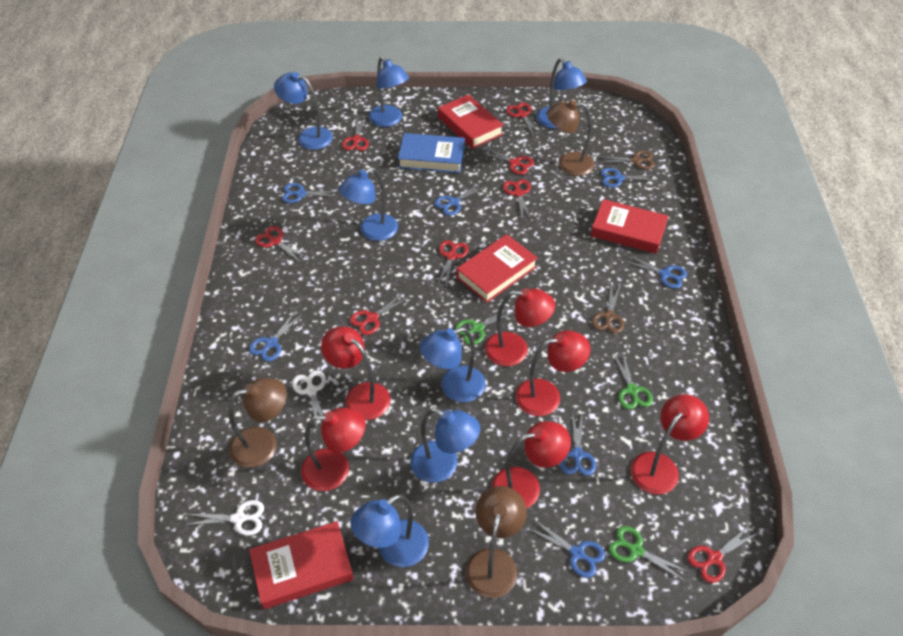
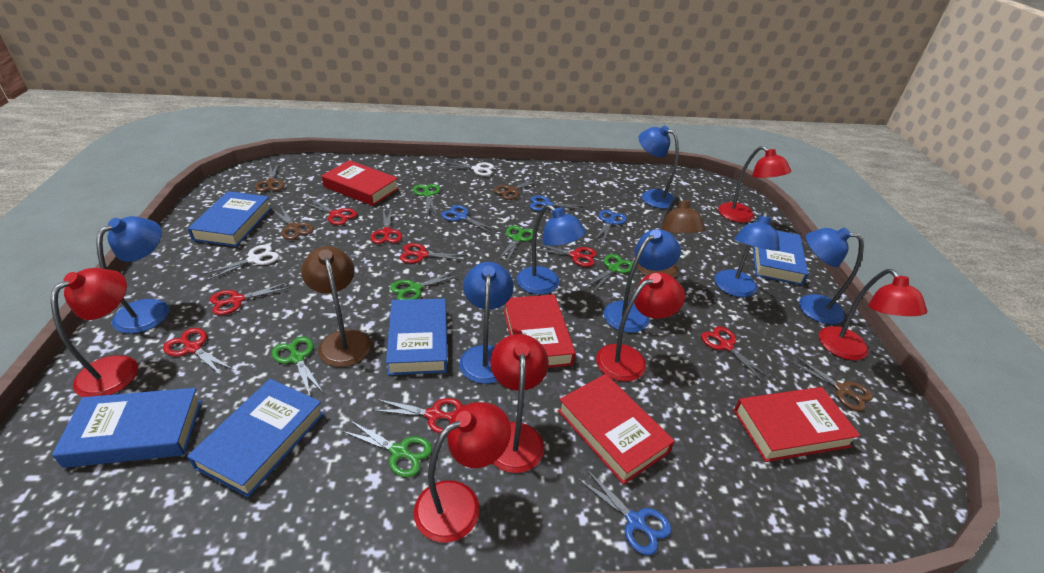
blue book: 1 -> 5
blue scissors: 7 -> 4
brown lamp: 3 -> 2
brown scissors: 2 -> 4
green scissors: 3 -> 6

